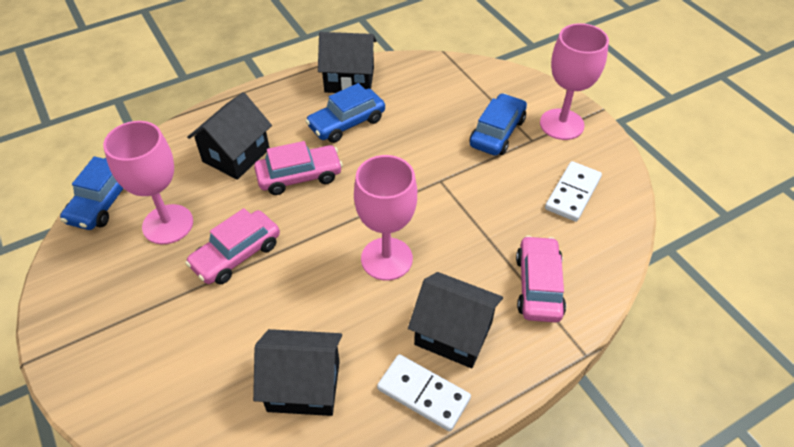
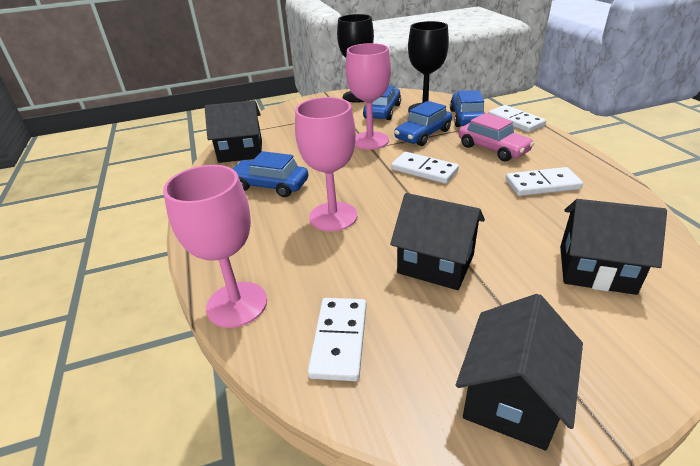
black goblet: 0 -> 2
blue car: 3 -> 4
pink car: 3 -> 1
white domino: 2 -> 4

